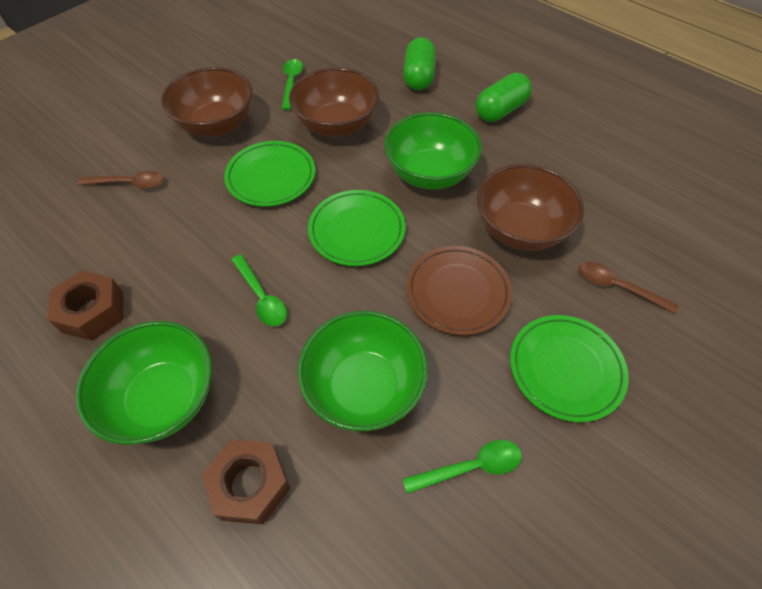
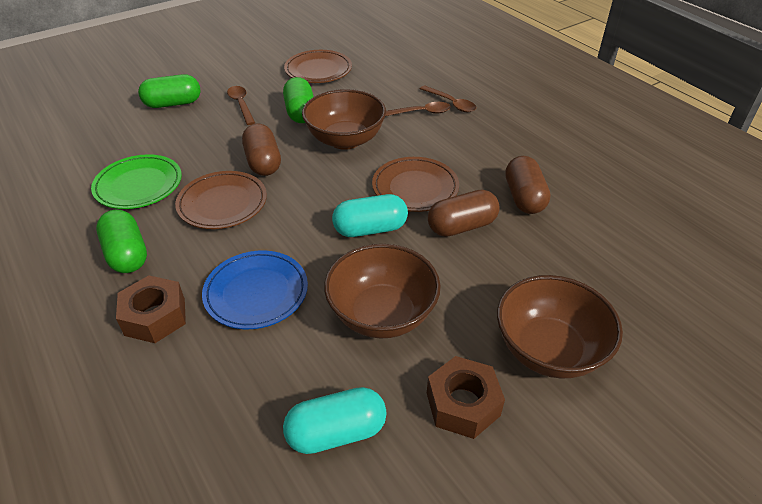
blue plate: 0 -> 1
brown capsule: 0 -> 3
brown plate: 1 -> 3
brown spoon: 2 -> 3
green bowl: 3 -> 0
green capsule: 2 -> 3
green plate: 3 -> 1
green spoon: 3 -> 0
turquoise capsule: 0 -> 2

